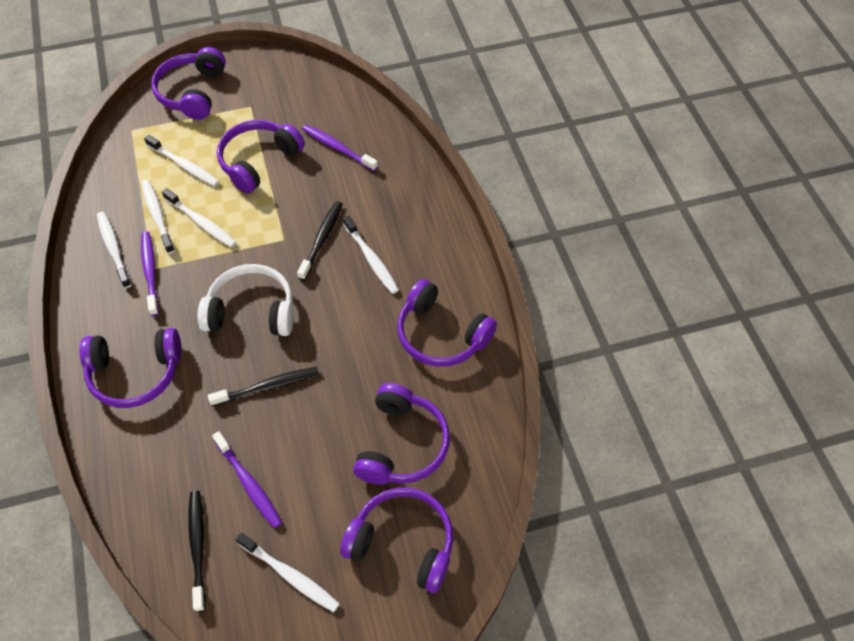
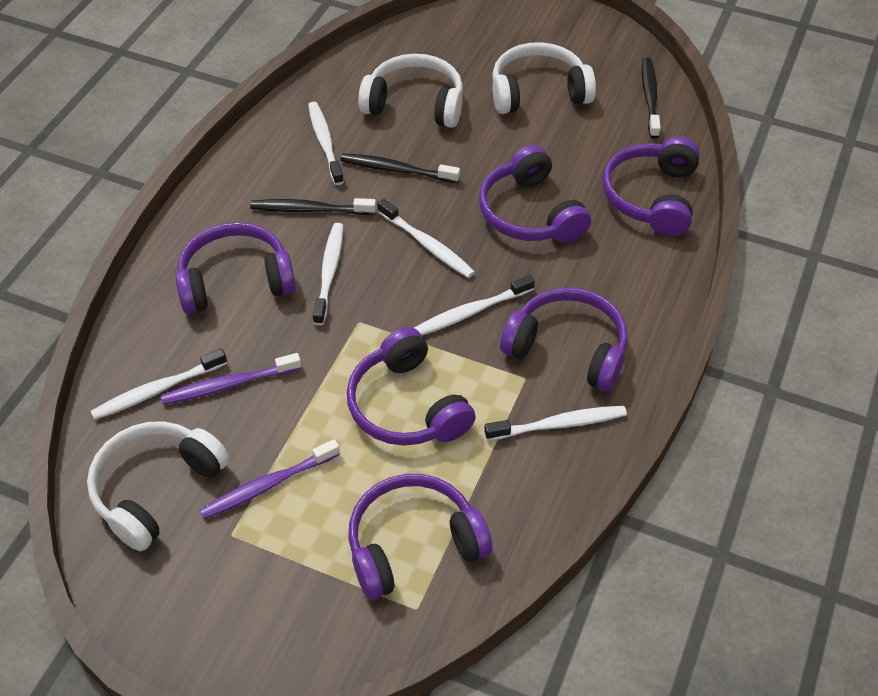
purple toothbrush: 3 -> 2
white headphones: 1 -> 3

